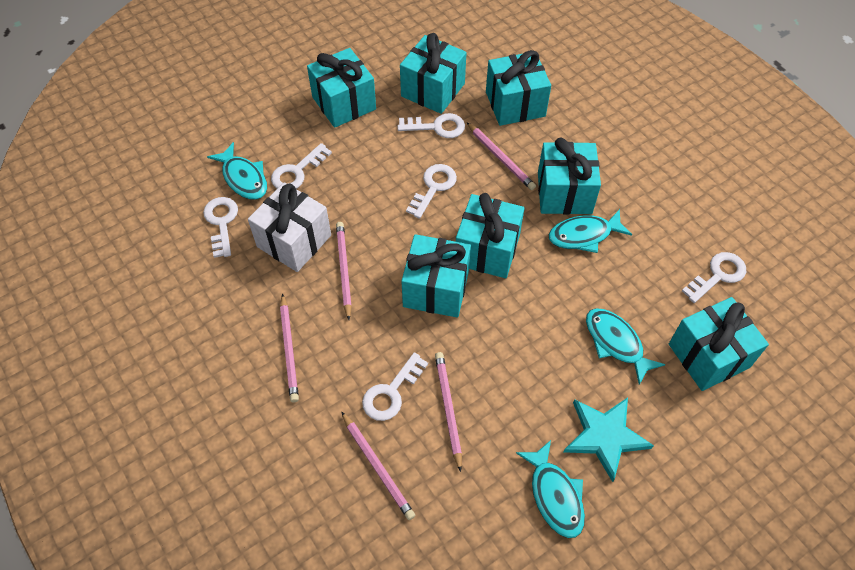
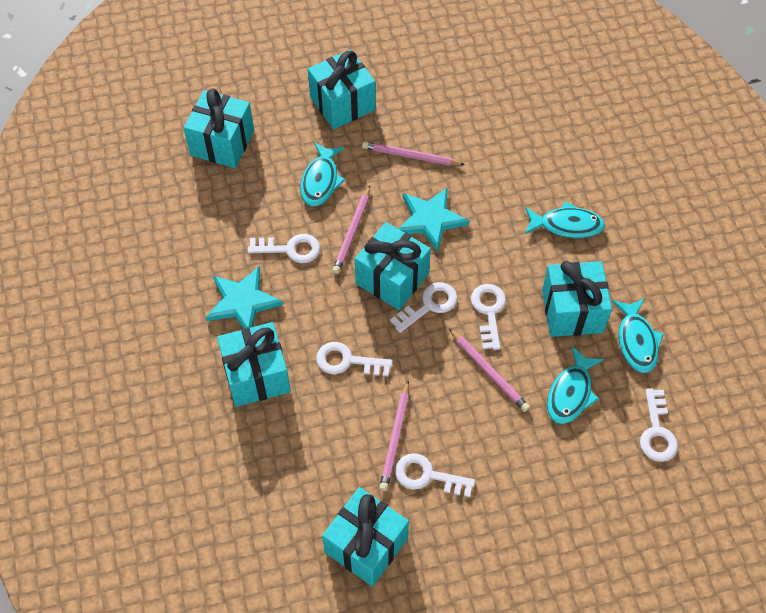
pink pencil: 5 -> 4
turquoise gift: 7 -> 6
turquoise star: 1 -> 2
white gift: 1 -> 0

